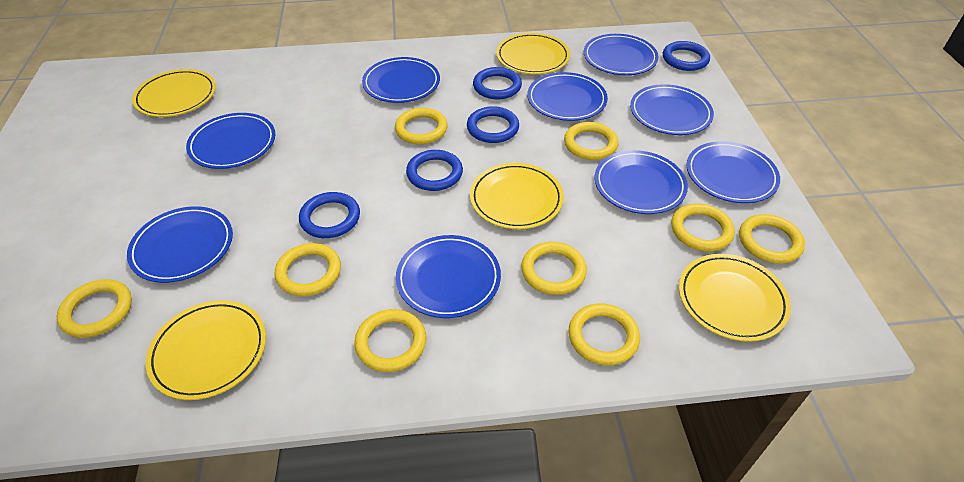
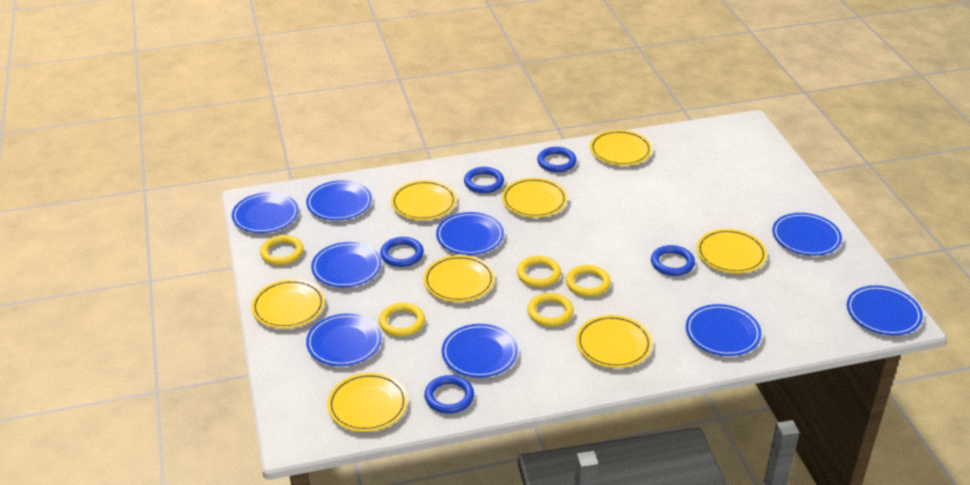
yellow plate: 5 -> 8
yellow ring: 9 -> 5

